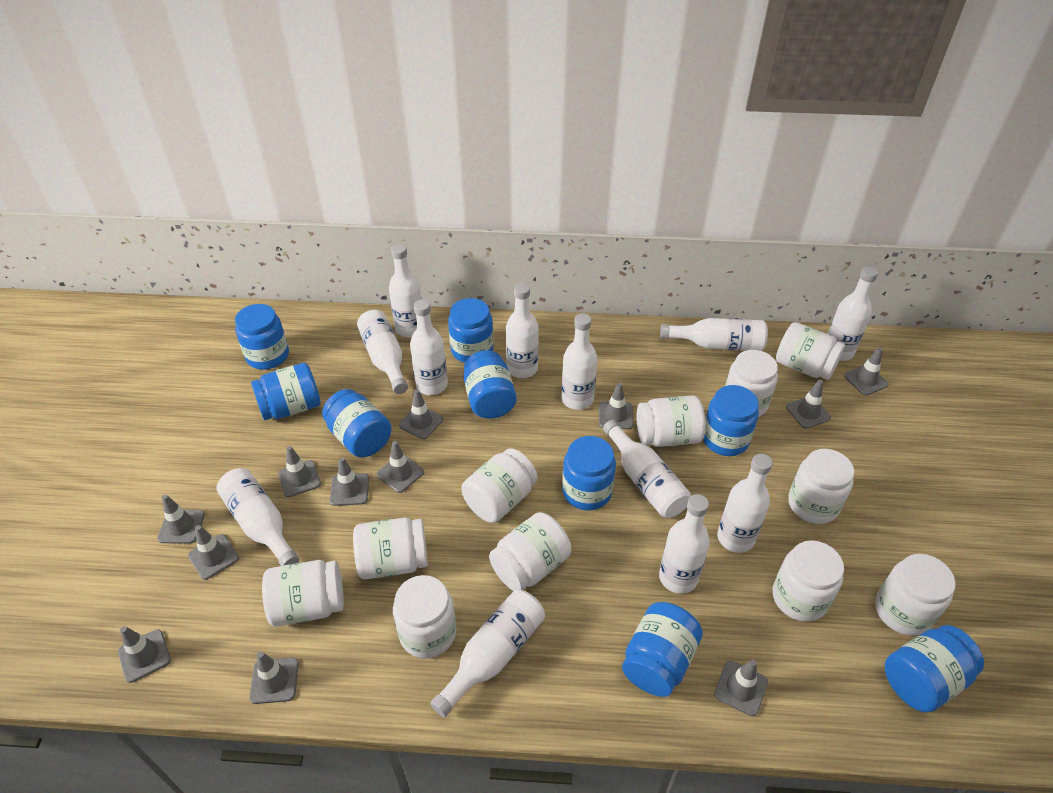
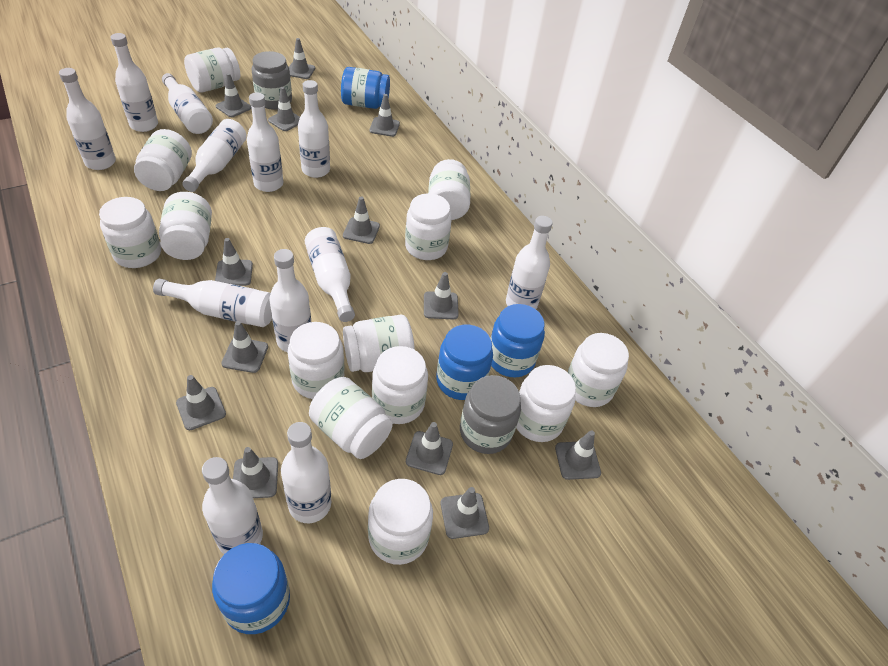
blue jar: 9 -> 4
grey jar: 0 -> 2
grey traffic cone: 12 -> 13
white jar: 11 -> 13

